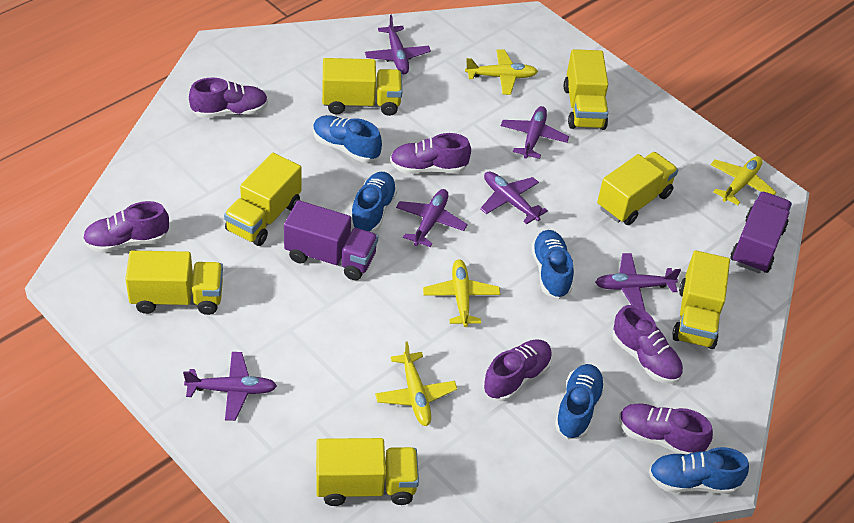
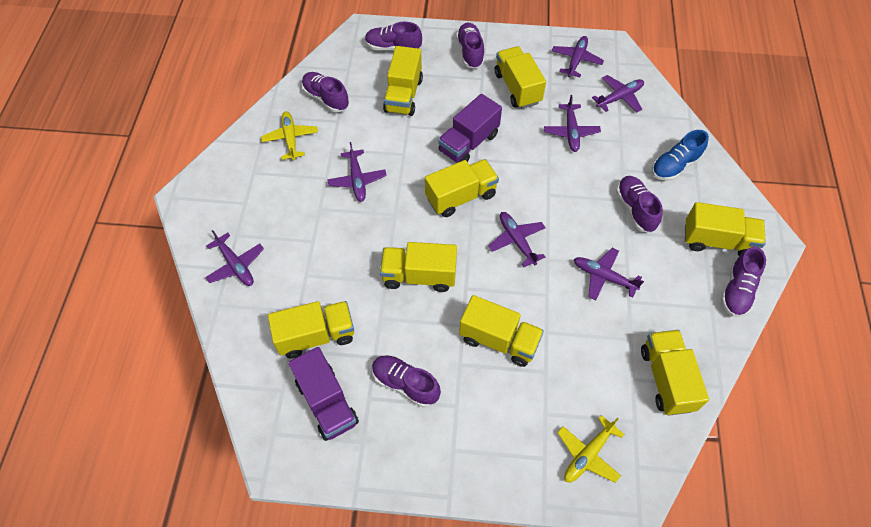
blue shoe: 5 -> 1
purple plane: 6 -> 7
yellow plane: 4 -> 2
yellow truck: 7 -> 8

